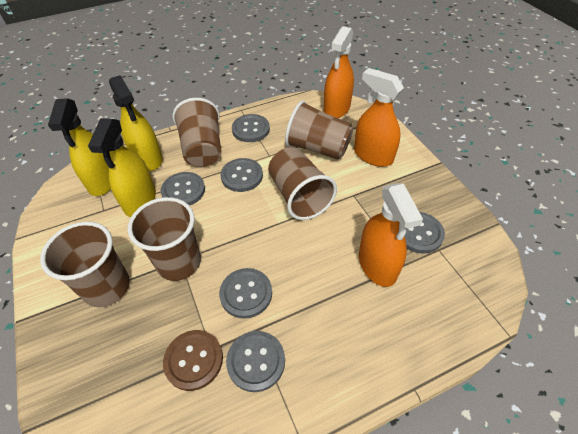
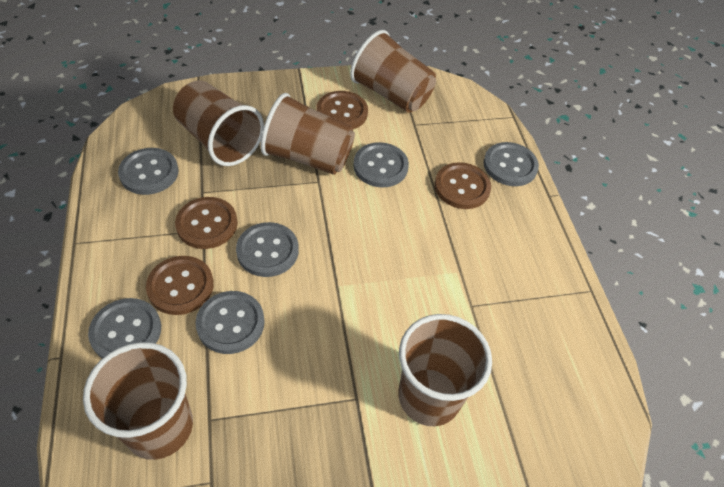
brown button: 1 -> 4
orange spray bottle: 3 -> 0
yellow spray bottle: 3 -> 0

